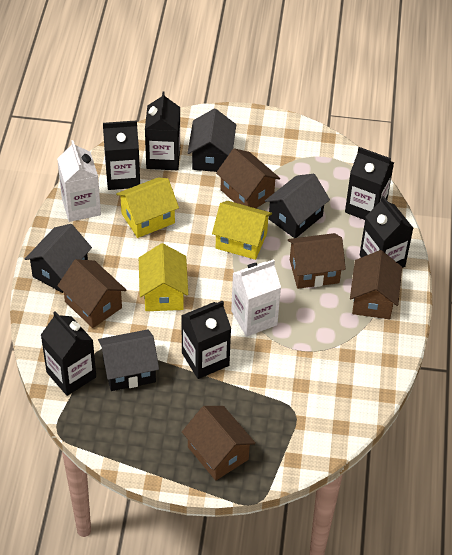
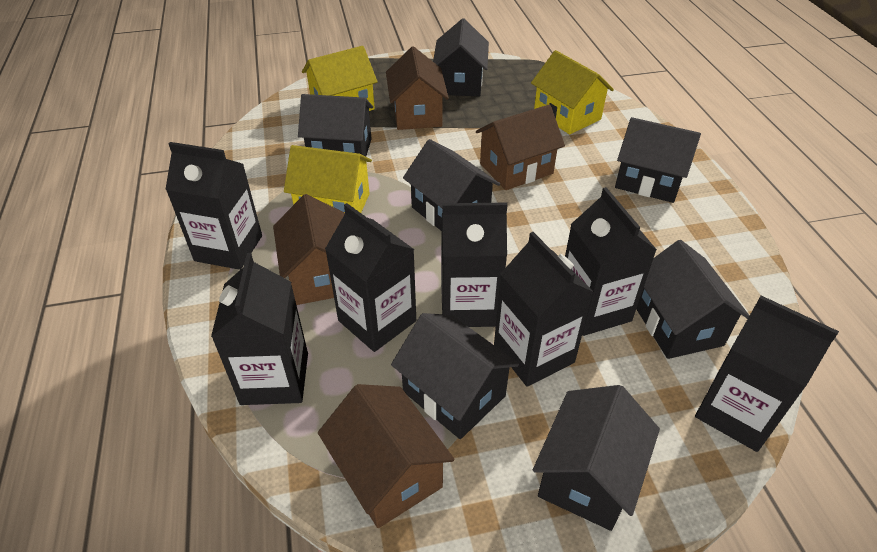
black carton: 6 -> 7
black house: 4 -> 7
brown house: 5 -> 4
white carton: 2 -> 0

